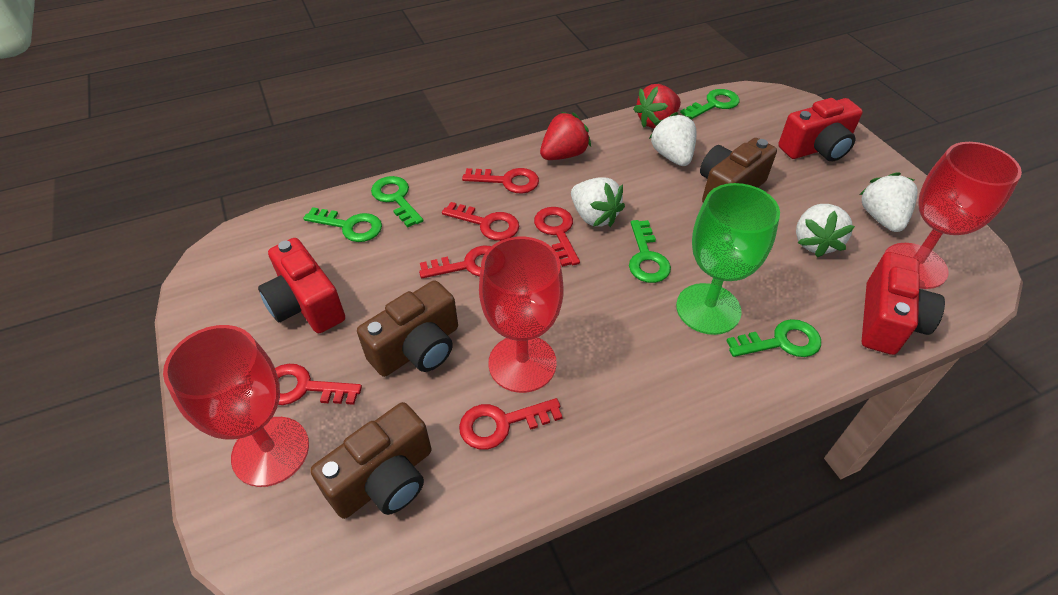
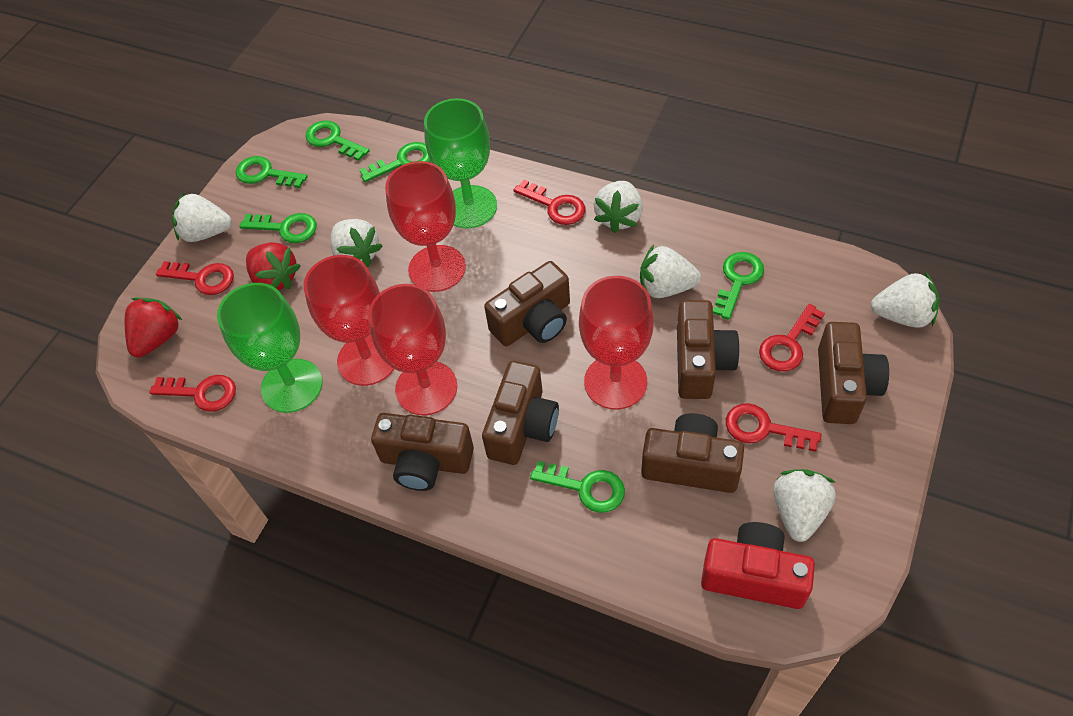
brown camera: 3 -> 6
green goblet: 1 -> 2
green key: 5 -> 6
red camera: 3 -> 1
red goblet: 3 -> 4
red key: 6 -> 5
white strawberry: 4 -> 6

